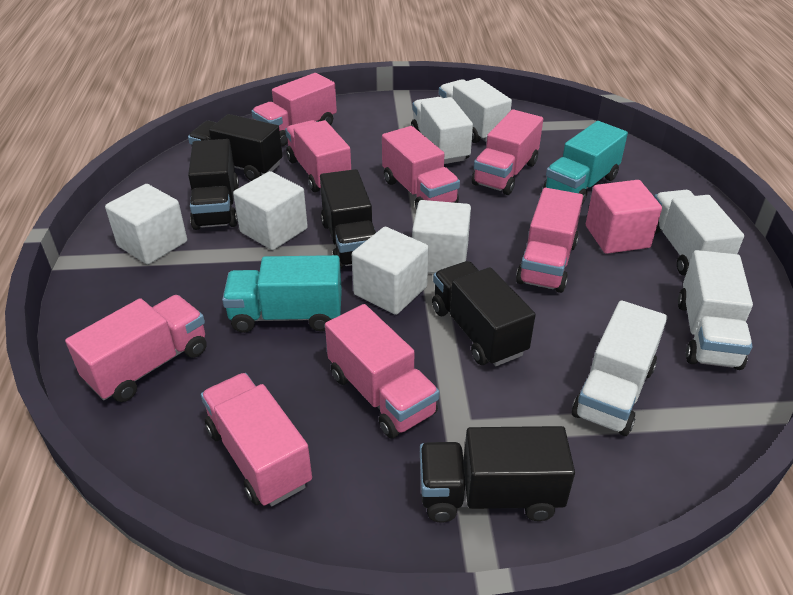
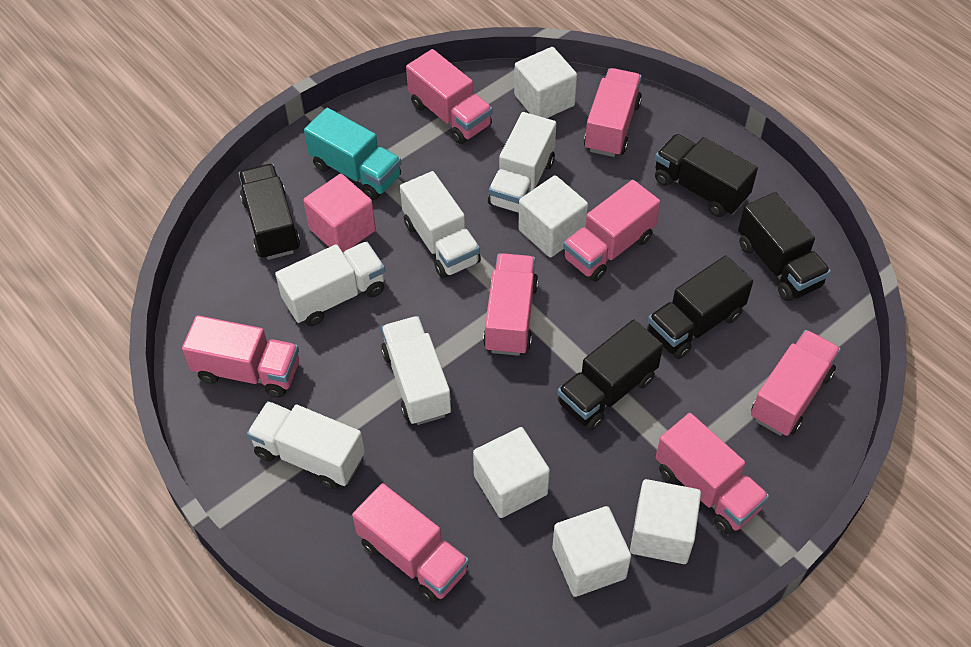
turquoise truck: 2 -> 1
white cube: 4 -> 5

